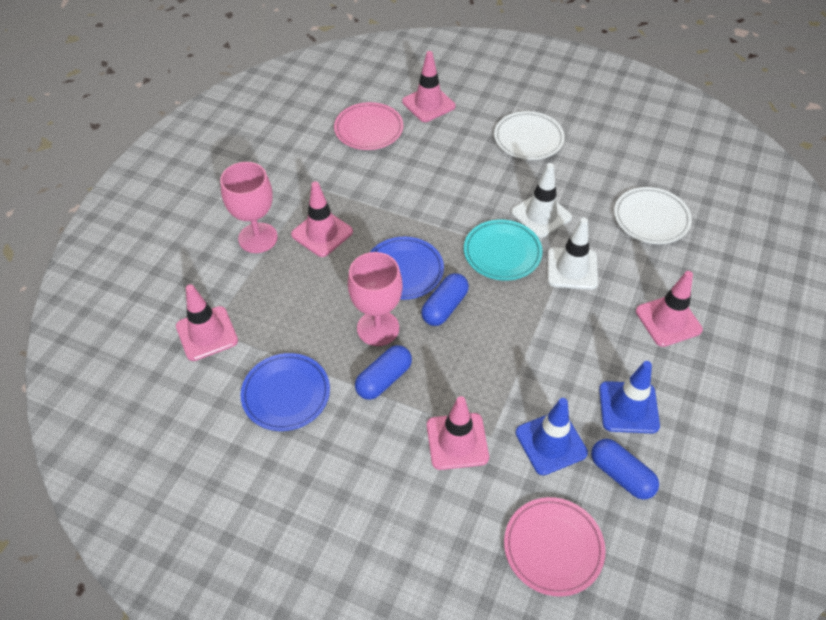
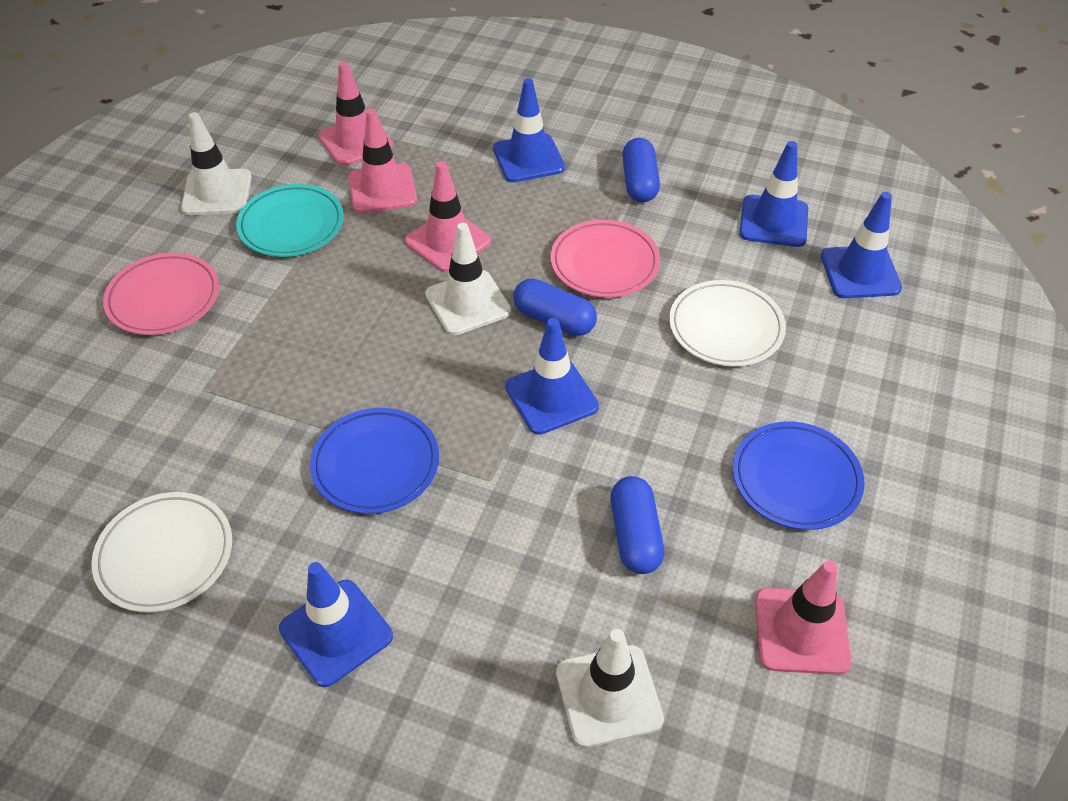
blue traffic cone: 2 -> 5
pink goblet: 2 -> 0
pink traffic cone: 5 -> 4
white traffic cone: 2 -> 3

